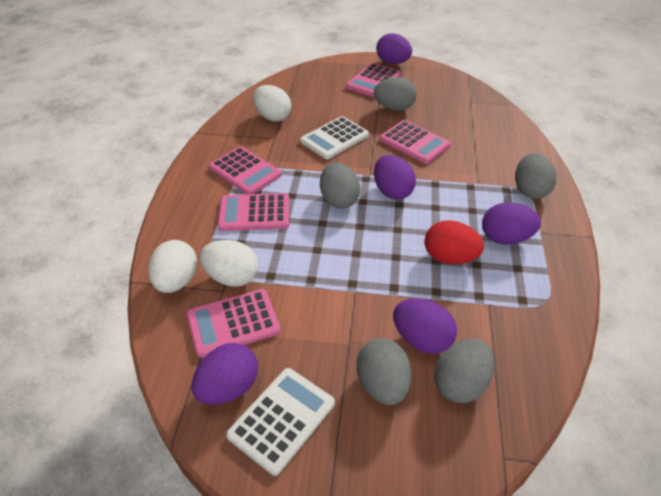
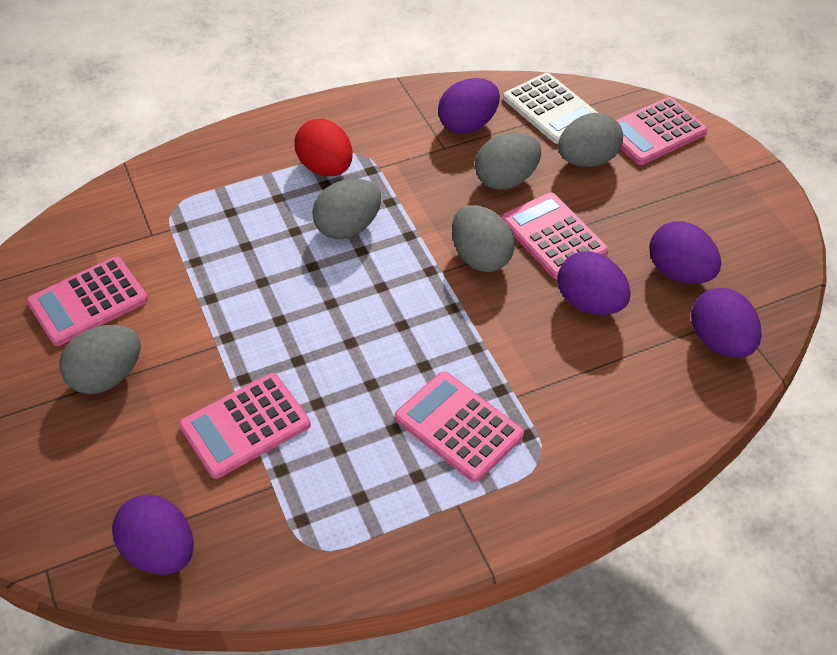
white calculator: 2 -> 1
white egg: 3 -> 0

